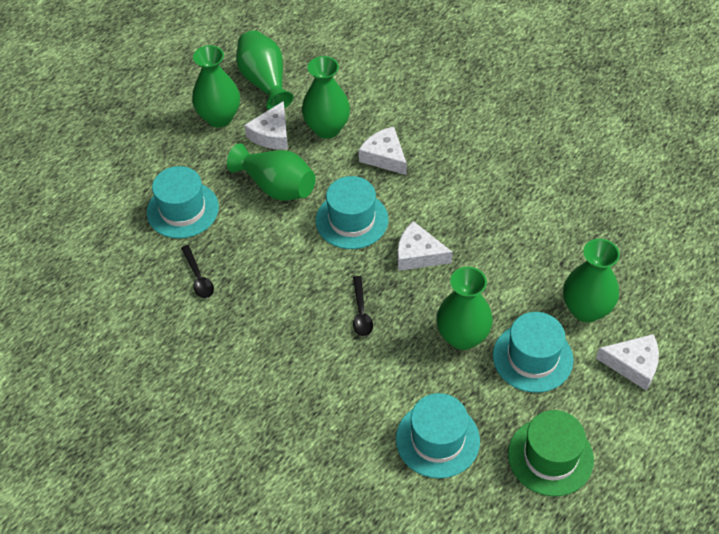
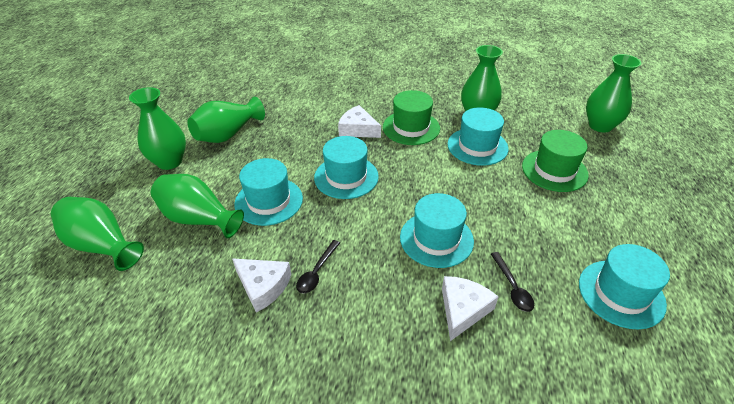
green hat: 1 -> 2
turquoise hat: 4 -> 5
white cheese: 4 -> 3

